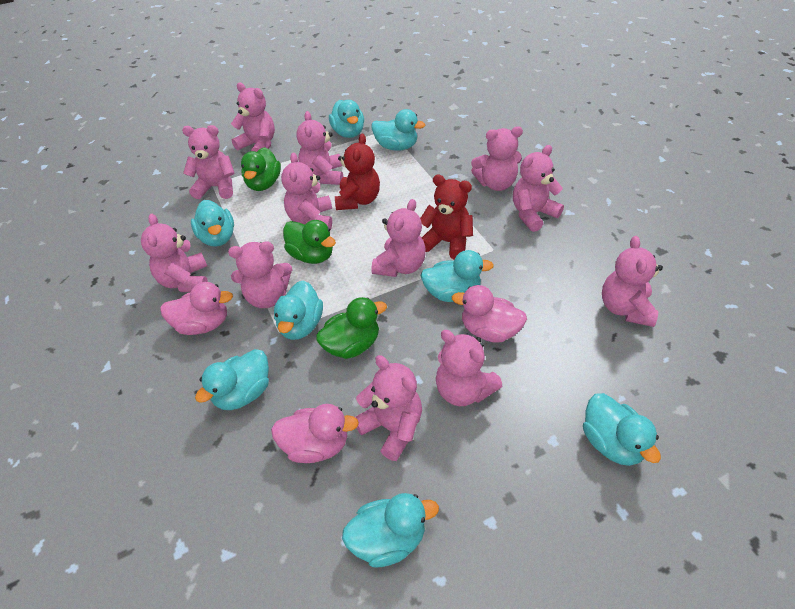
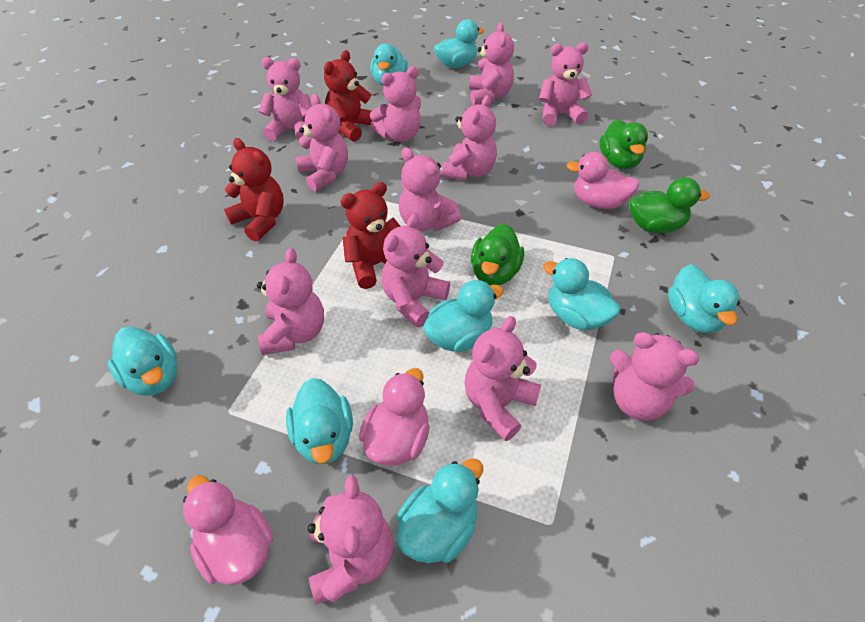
red teddy bear: 2 -> 3

